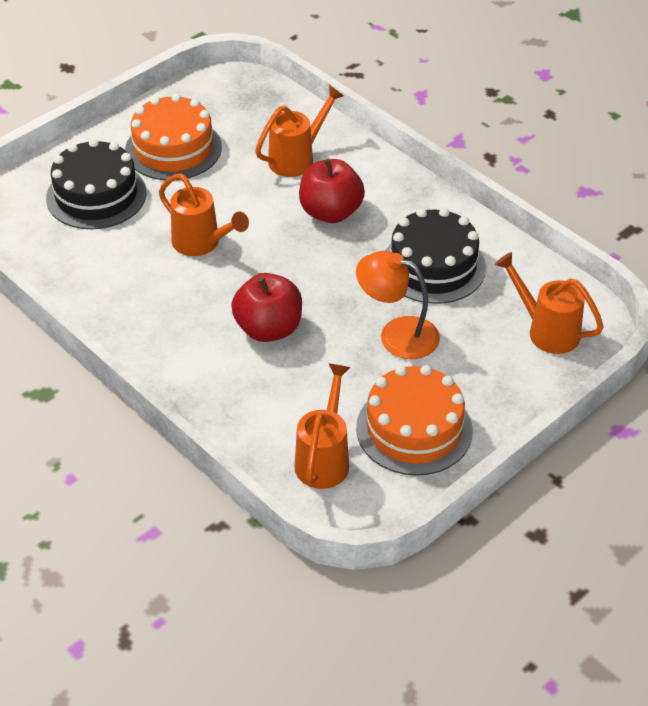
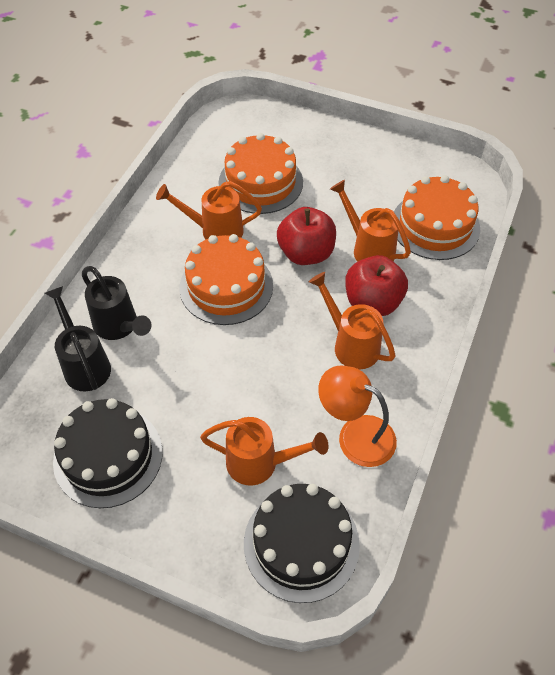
black watering can: 0 -> 2
orange cake: 2 -> 3

